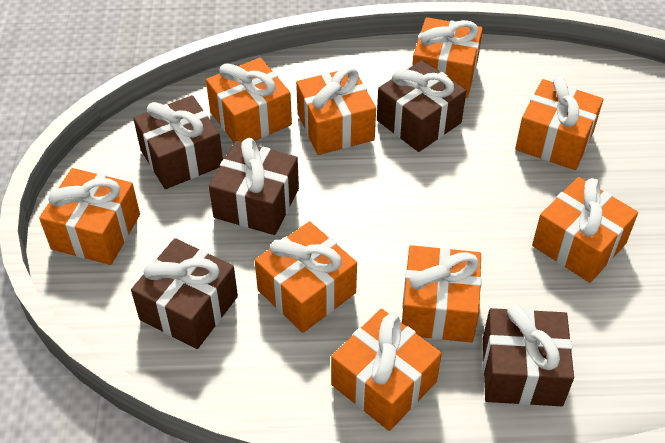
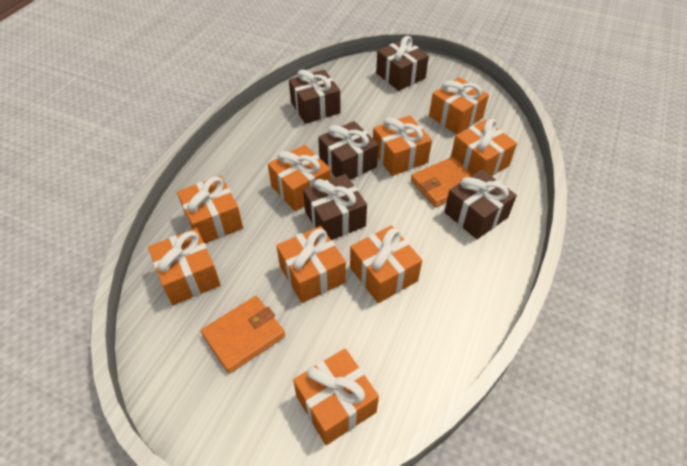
orange wallet: 0 -> 2

